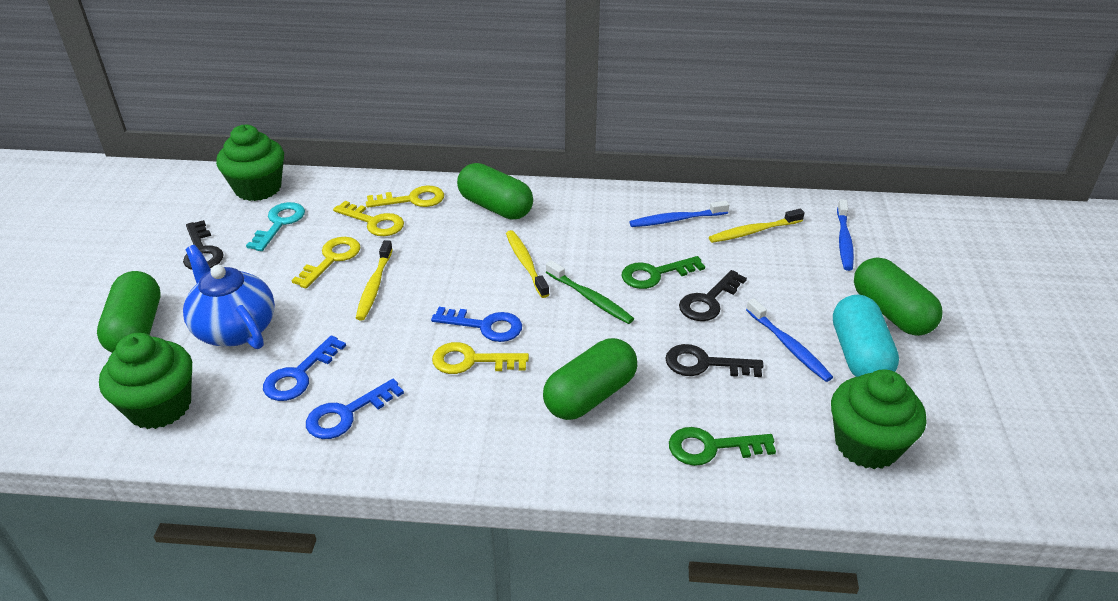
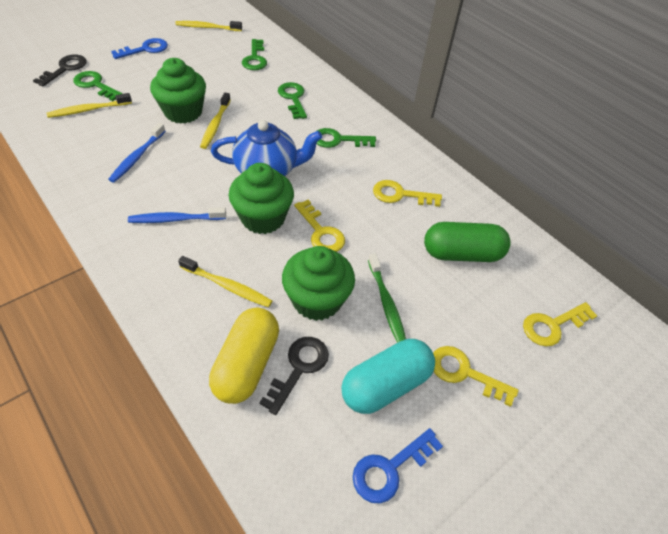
black key: 3 -> 2
blue key: 3 -> 2
blue toothbrush: 3 -> 2
green capsule: 4 -> 1
green key: 2 -> 4
turquoise key: 1 -> 0
yellow capsule: 0 -> 1
yellow toothbrush: 3 -> 4

